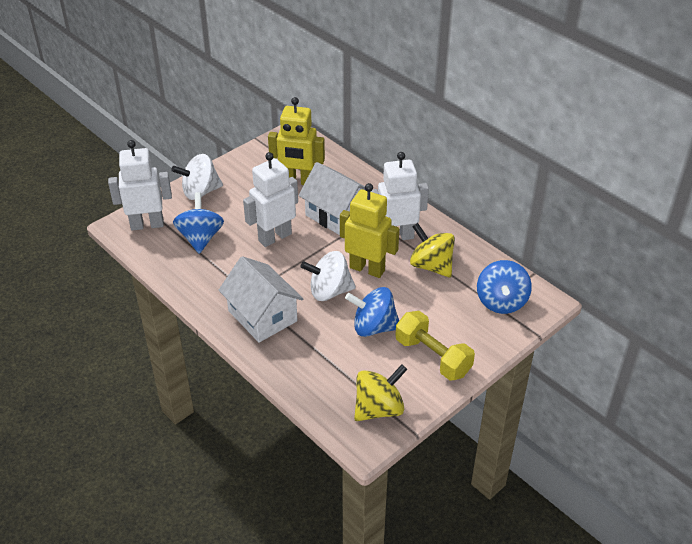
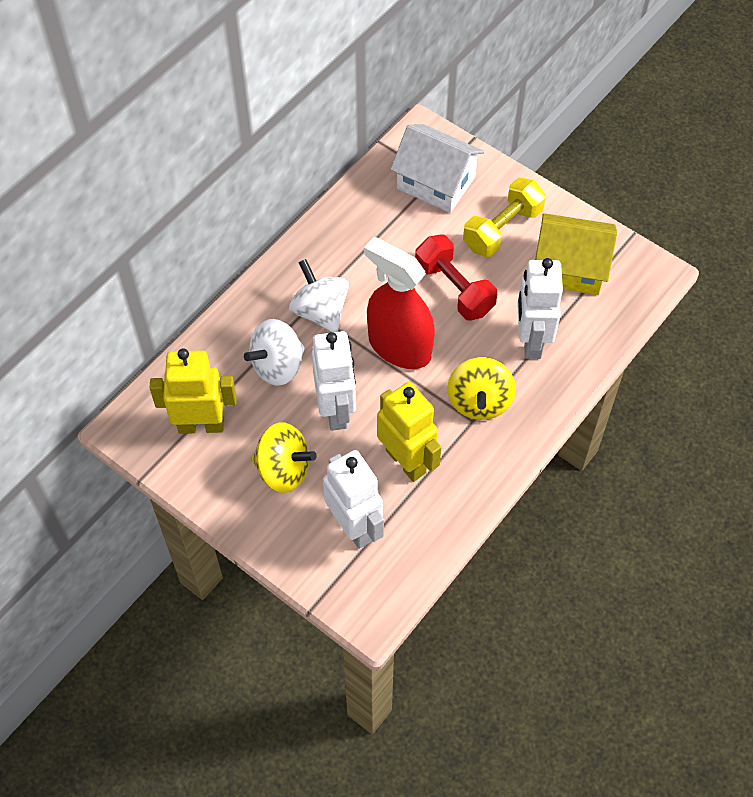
blue spinning top: 3 -> 0
red dumbbell: 0 -> 1
red spray bottle: 0 -> 1
white house: 2 -> 1
yellow house: 0 -> 1

